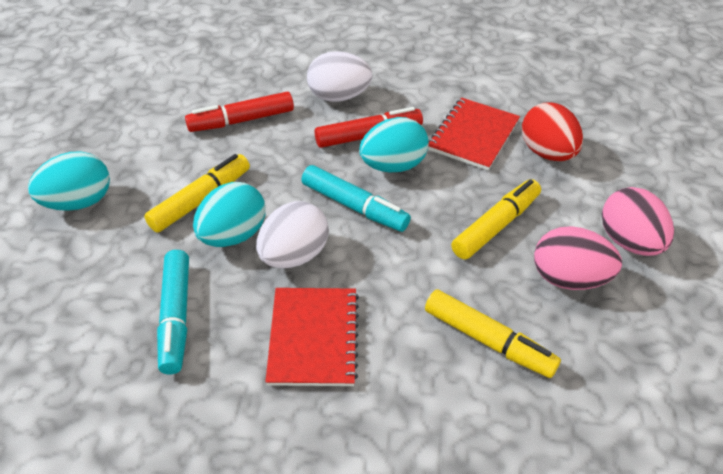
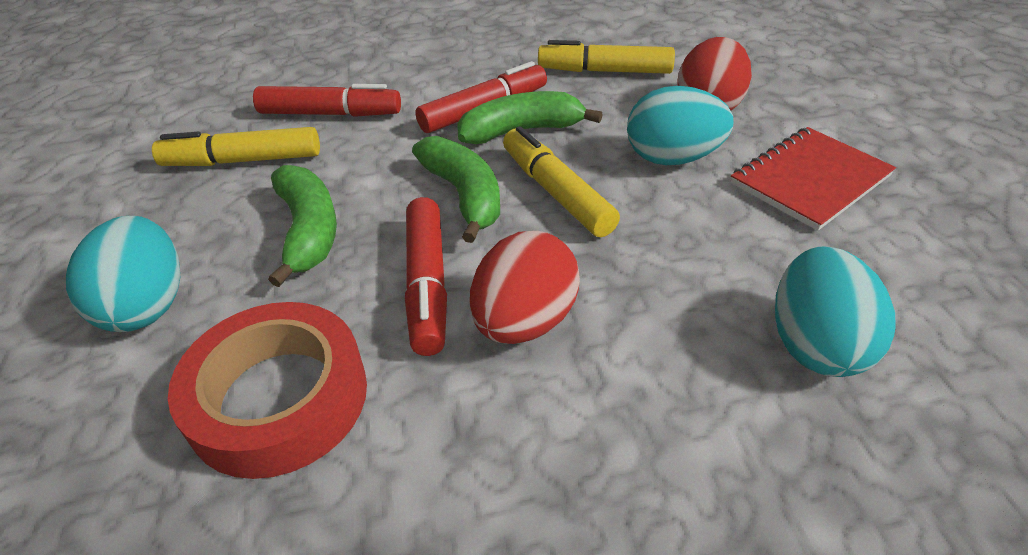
green banana: 0 -> 3
pink egg: 2 -> 0
red egg: 1 -> 2
red marker: 2 -> 3
red notebook: 2 -> 1
red tape: 0 -> 1
turquoise marker: 2 -> 0
white egg: 2 -> 0

